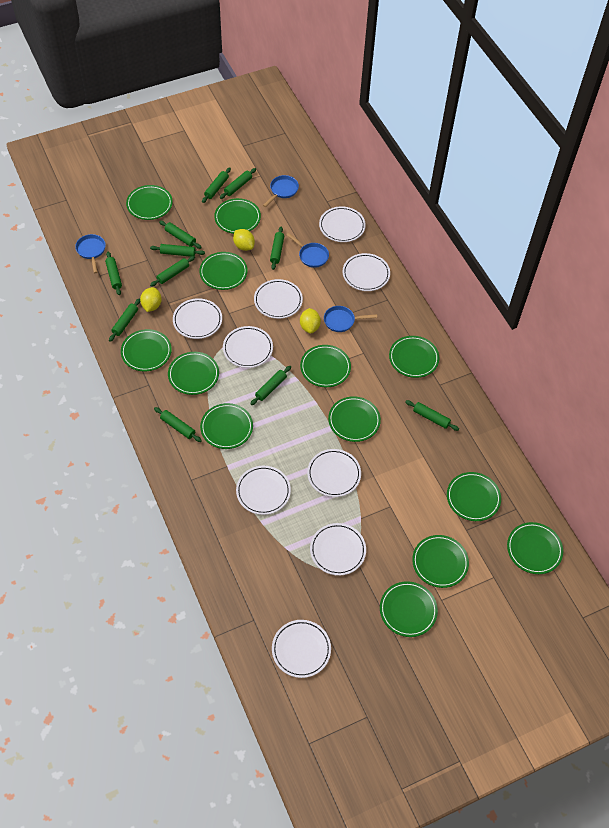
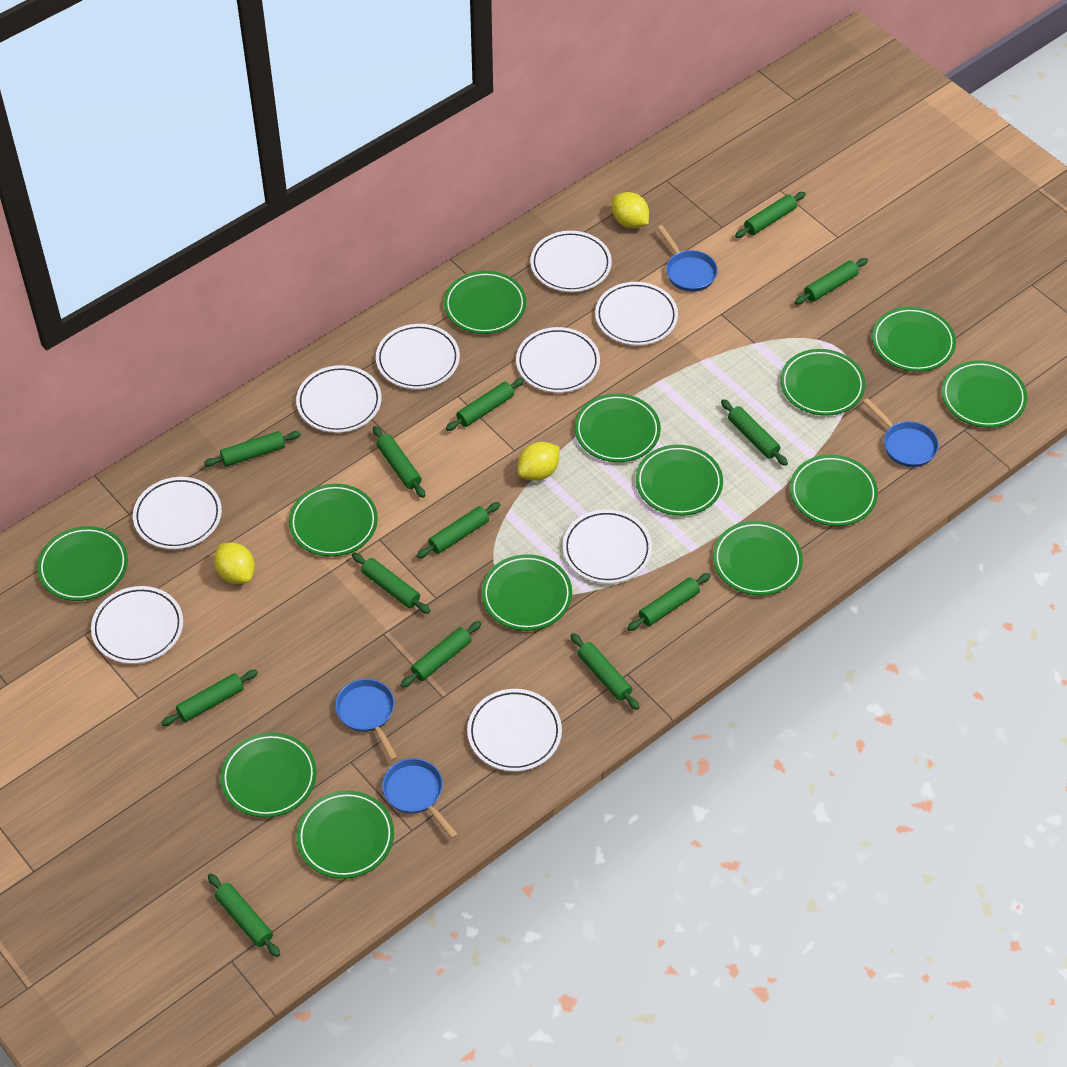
green rolling pin: 11 -> 13

